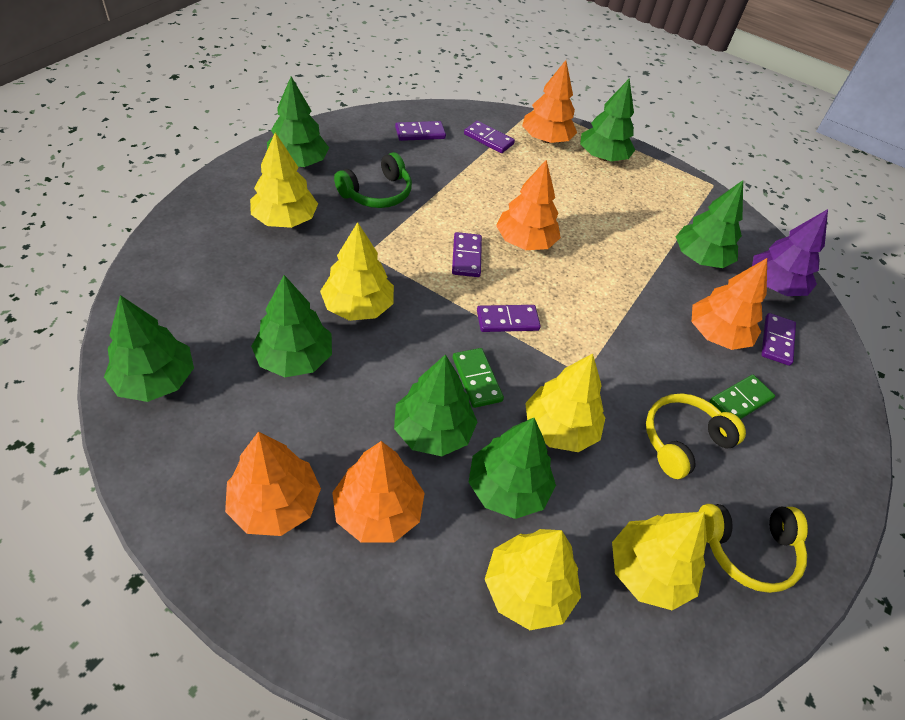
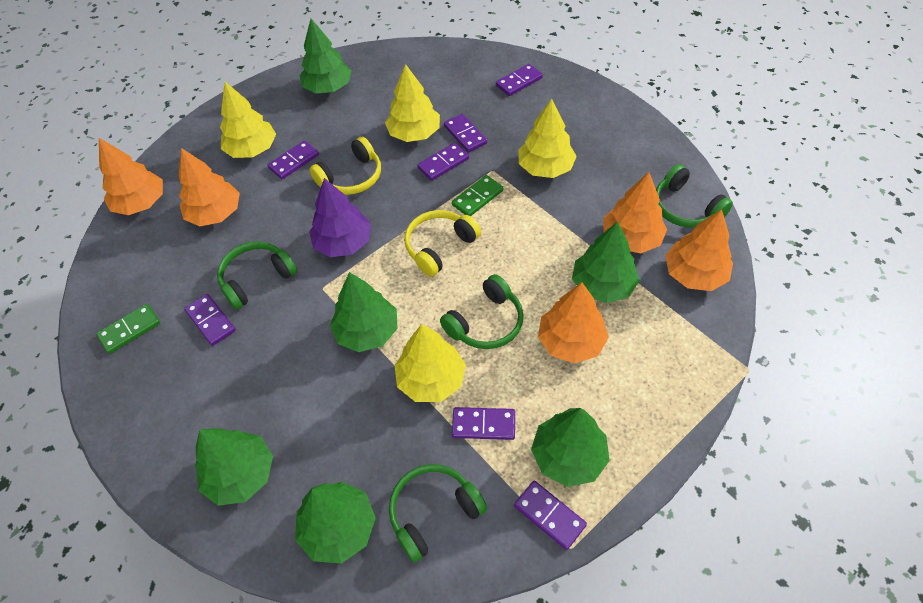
green headphones: 1 -> 4
green tree: 7 -> 6
purple domino: 5 -> 7
yellow tree: 5 -> 4

